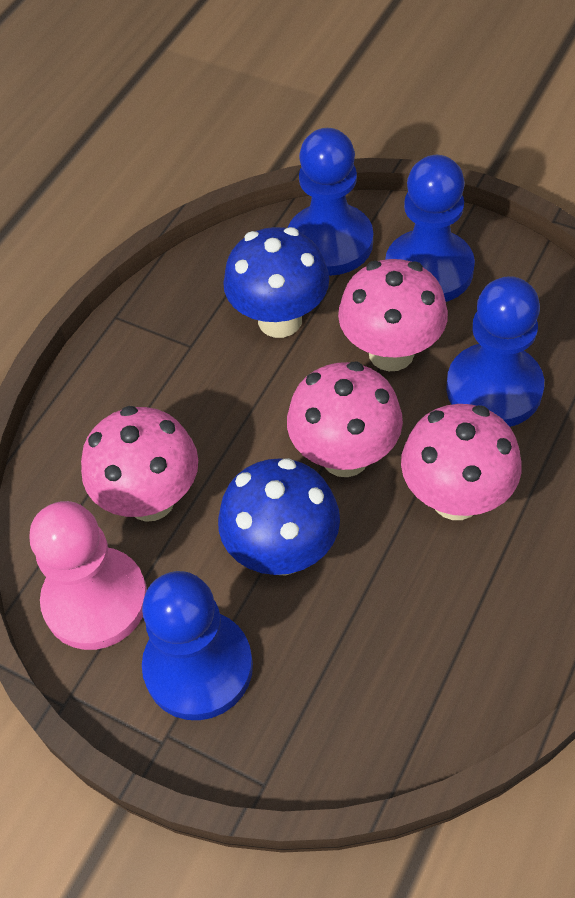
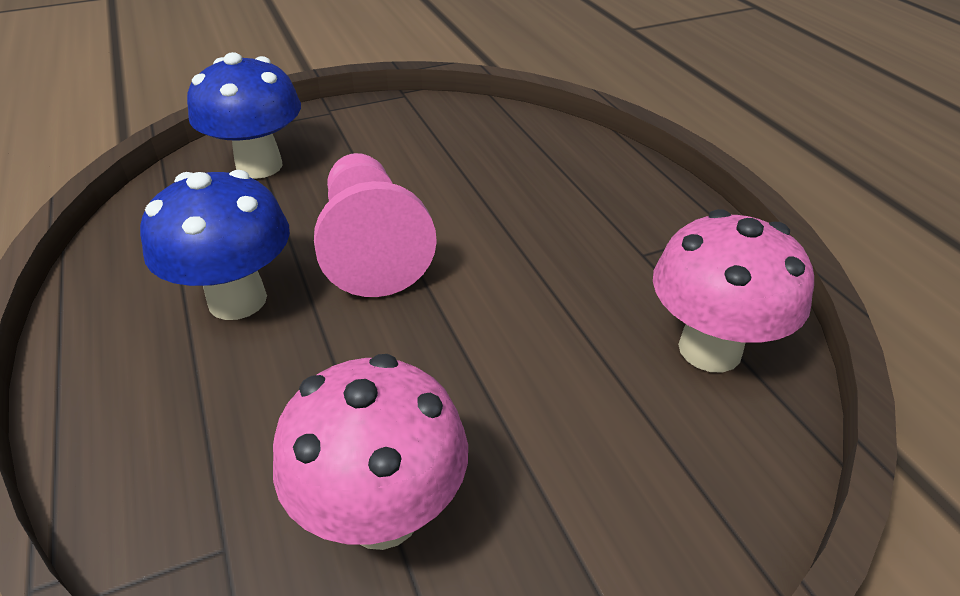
blue pawn: 4 -> 0
pink mushroom: 4 -> 2

